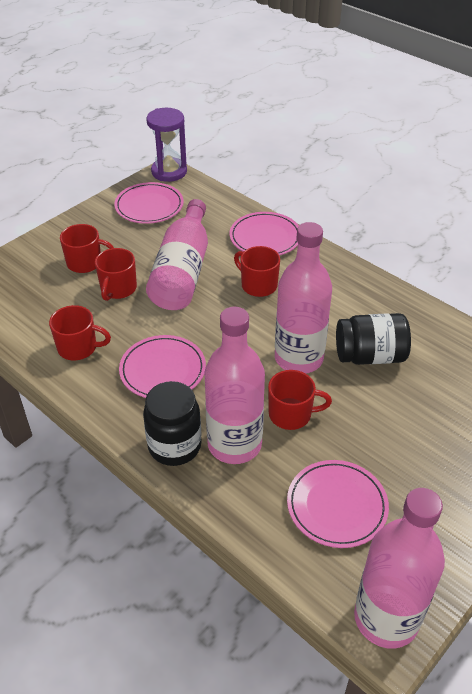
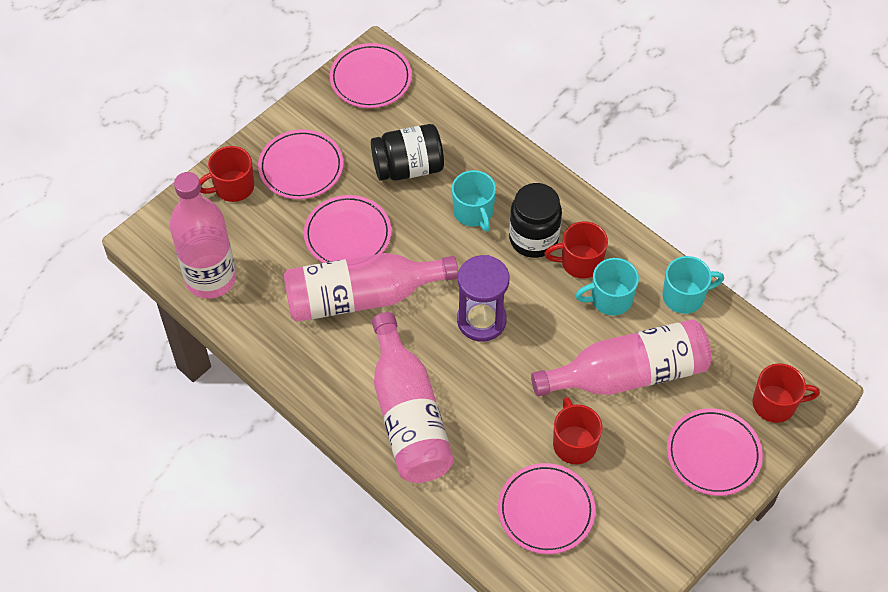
pink plate: 4 -> 5
red mug: 5 -> 4
turquoise mug: 0 -> 3

